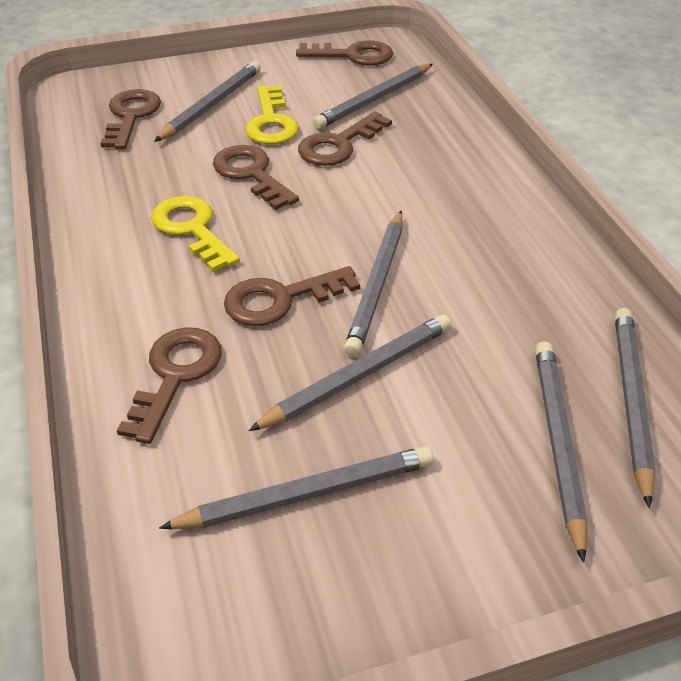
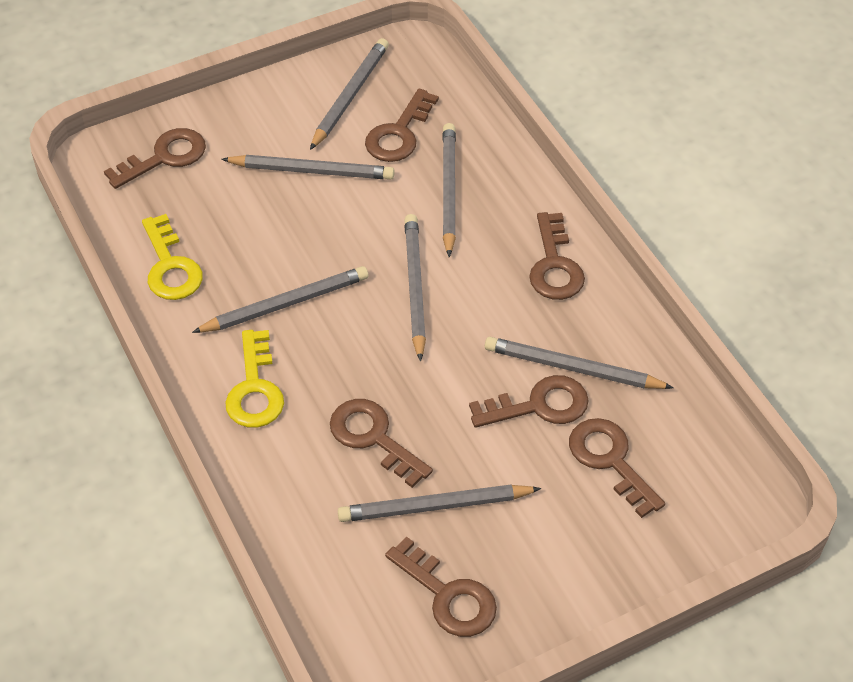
brown key: 6 -> 7

